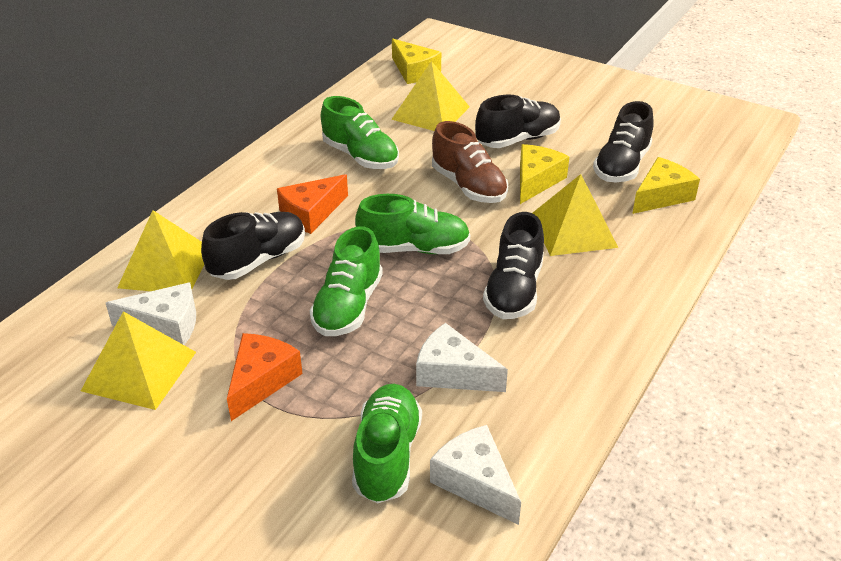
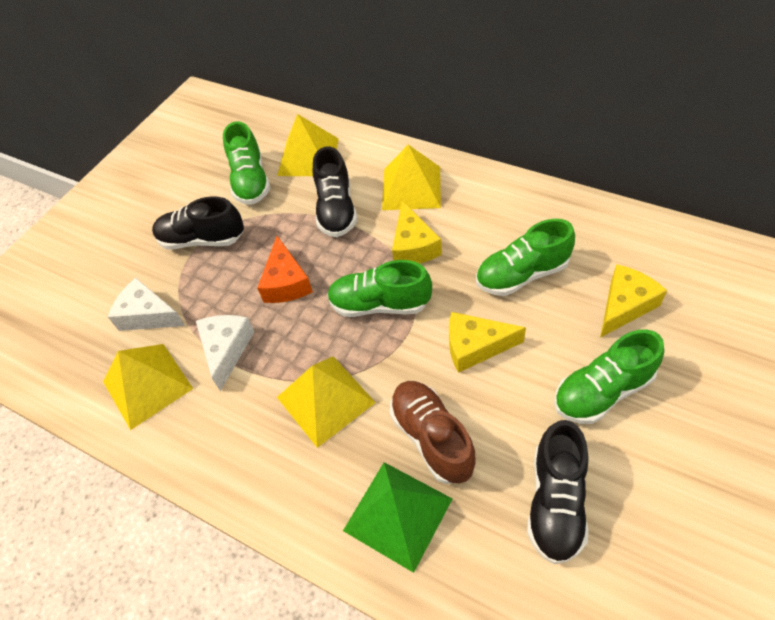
black shoe: 4 -> 3
green pyramid: 0 -> 1
orange cheese: 2 -> 1
white cheese: 3 -> 2

